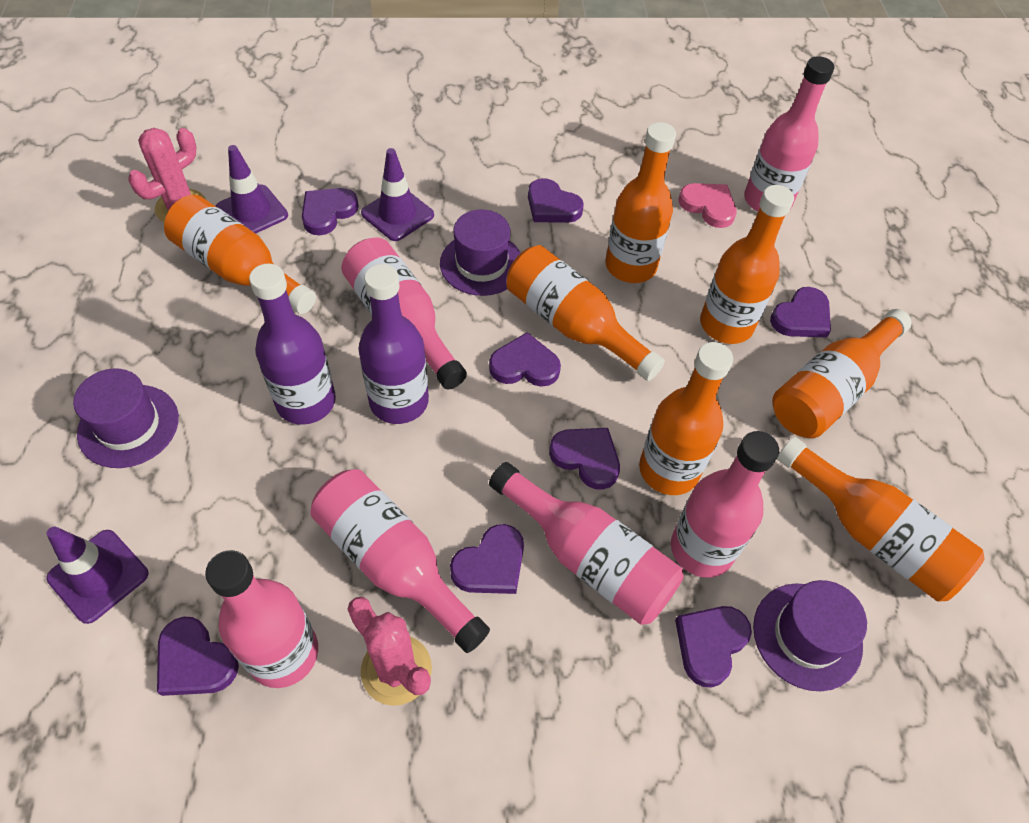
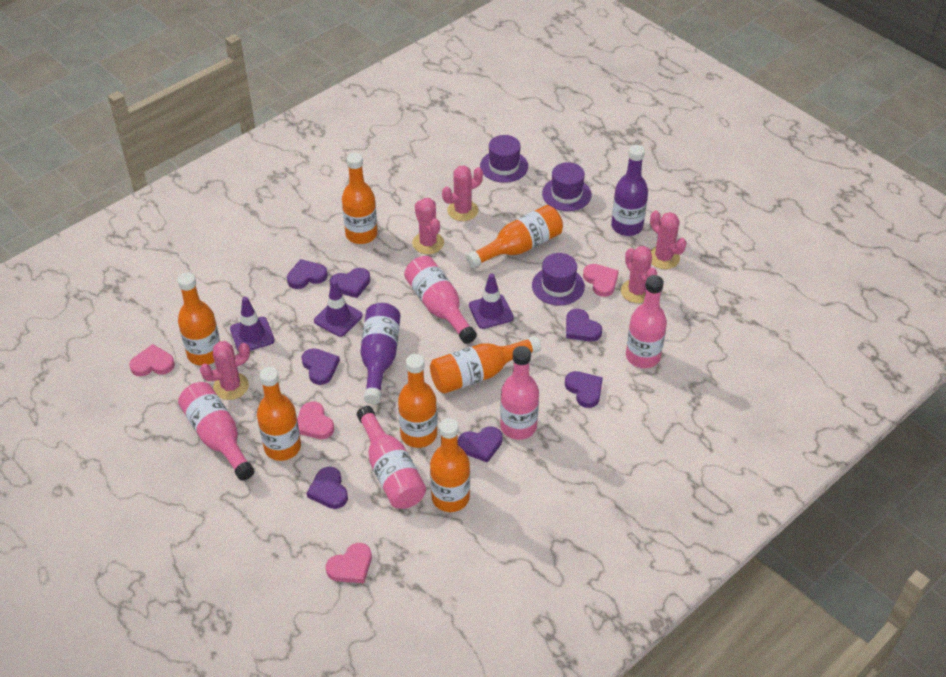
pink bottle: 6 -> 5
pink cactus: 2 -> 5
pink heart: 1 -> 4
purple heart: 8 -> 7

